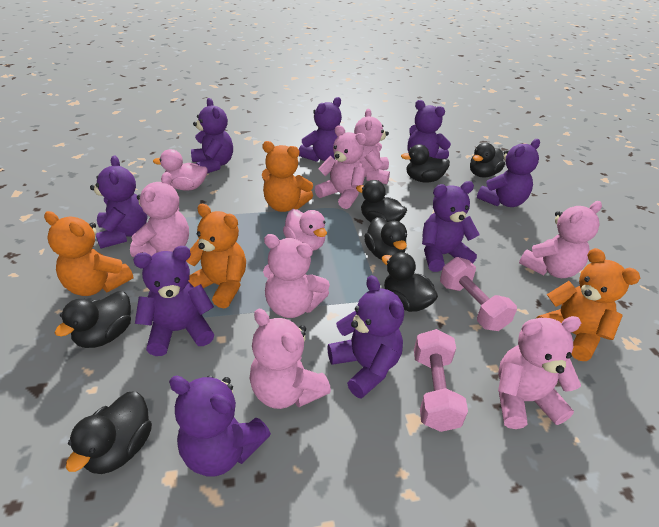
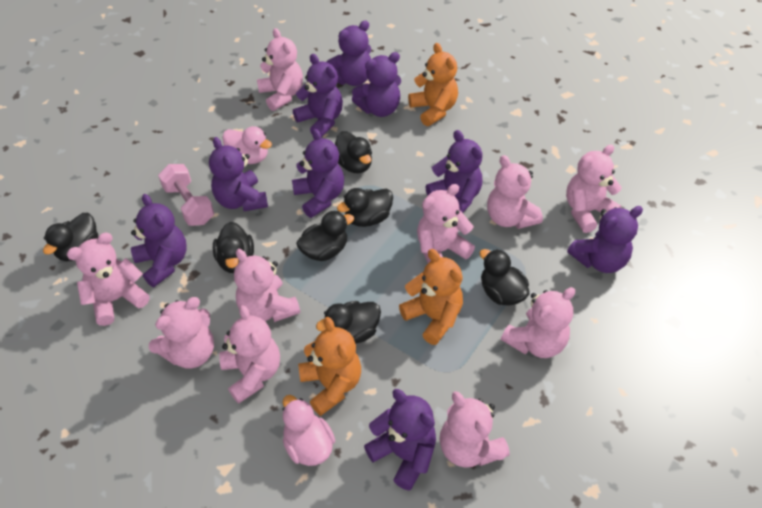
orange teddy bear: 4 -> 3
pink dumbbell: 2 -> 1
pink teddy bear: 7 -> 10

